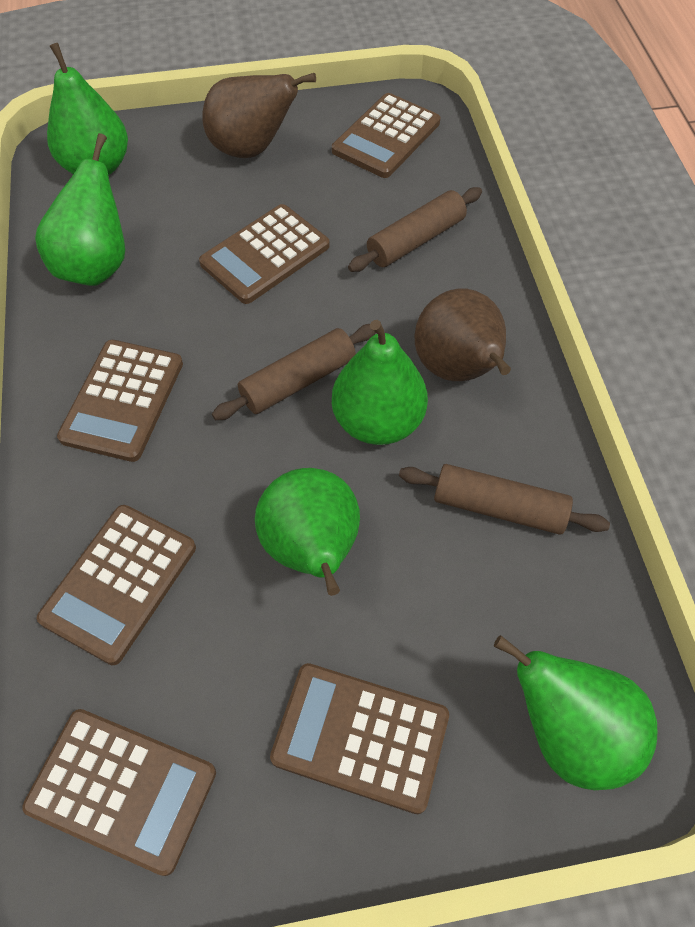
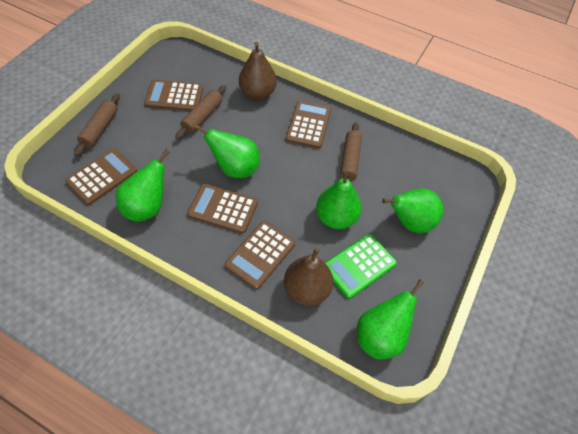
brown calculator: 6 -> 5
green calculator: 0 -> 1

